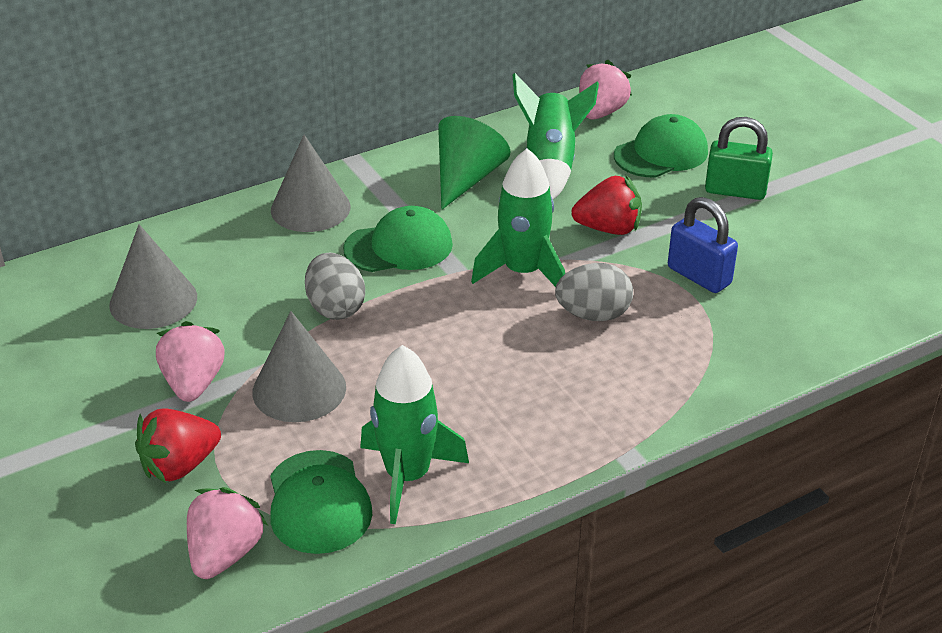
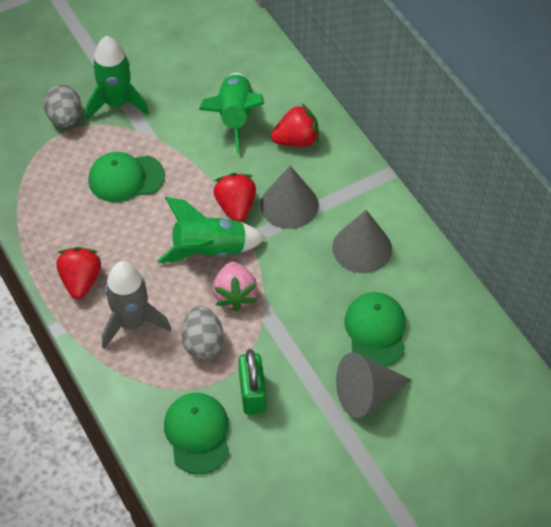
blue padlock: 1 -> 0
green cone: 1 -> 0
grey rocket: 0 -> 1
pink strawberry: 3 -> 1
red strawberry: 2 -> 3

